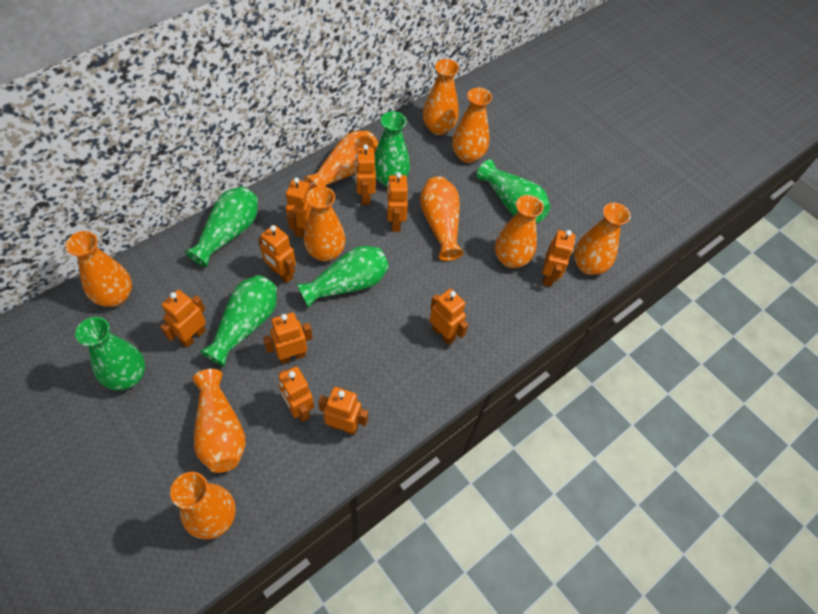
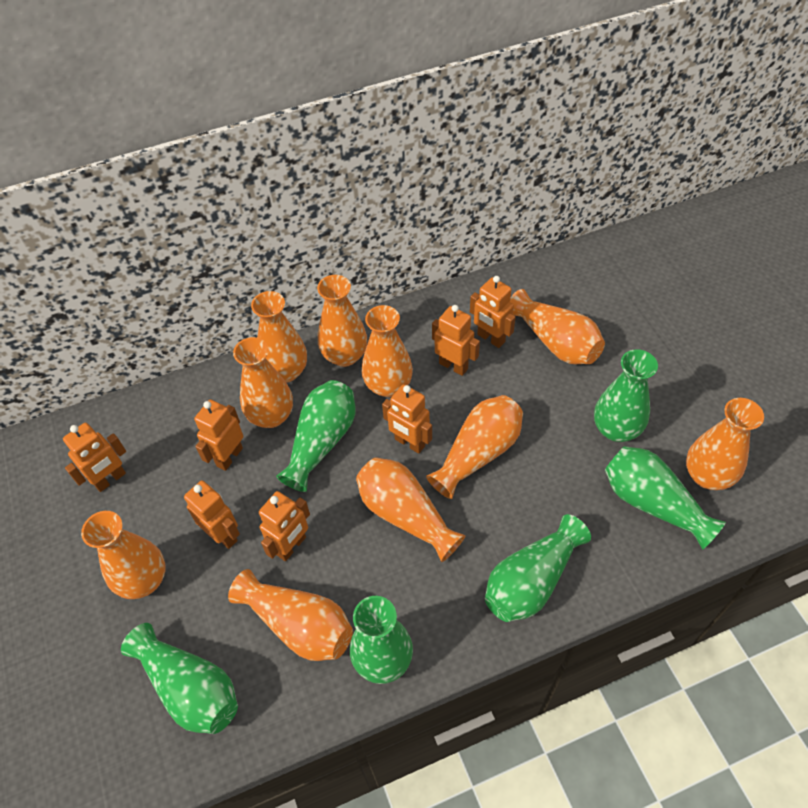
orange robot: 10 -> 7

